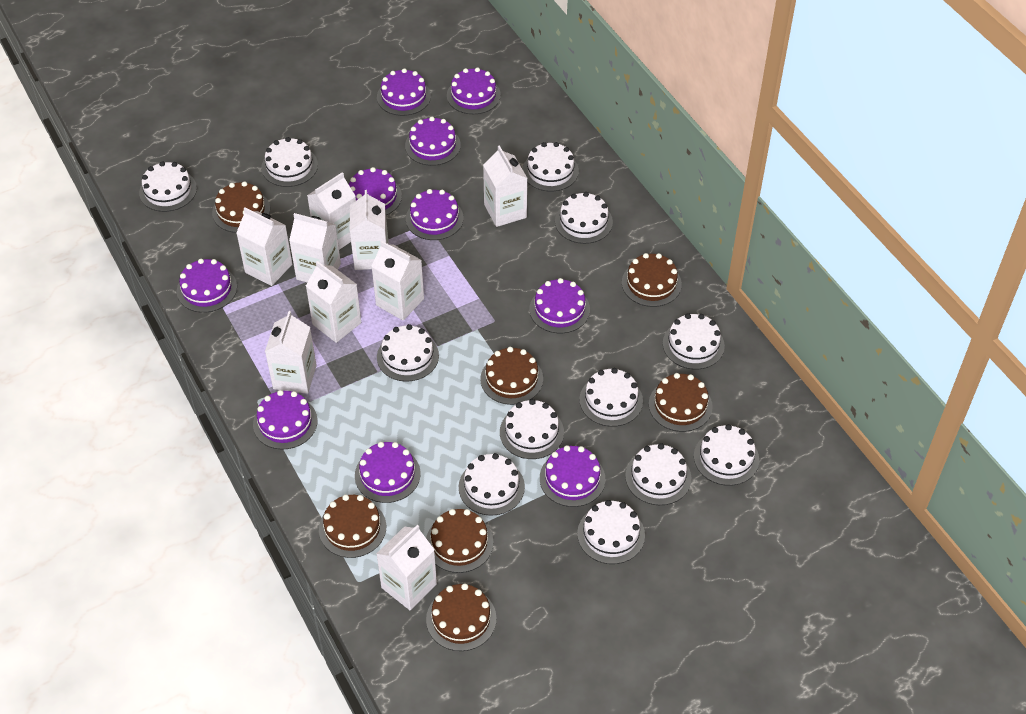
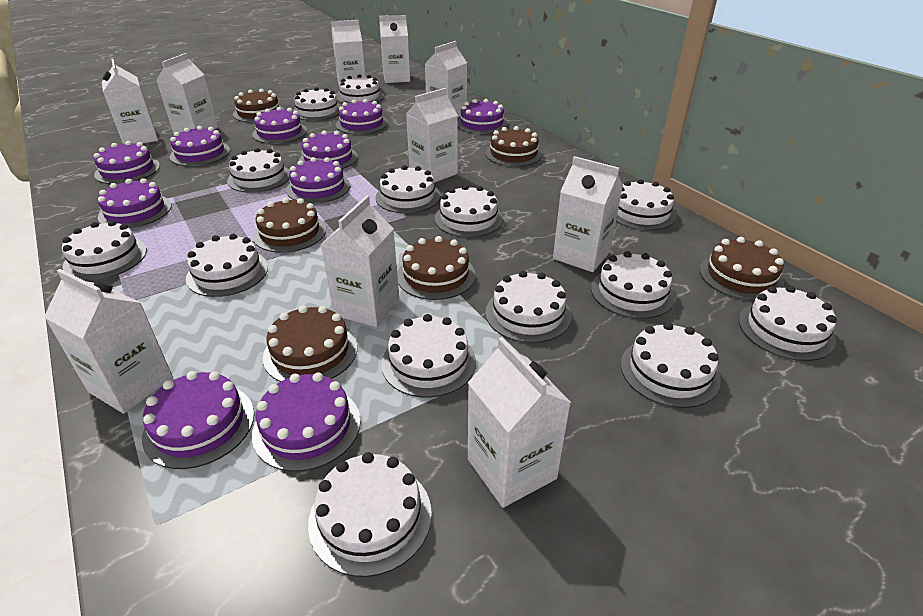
brown cake: 7 -> 6
white cake: 12 -> 14
white carton: 9 -> 10

